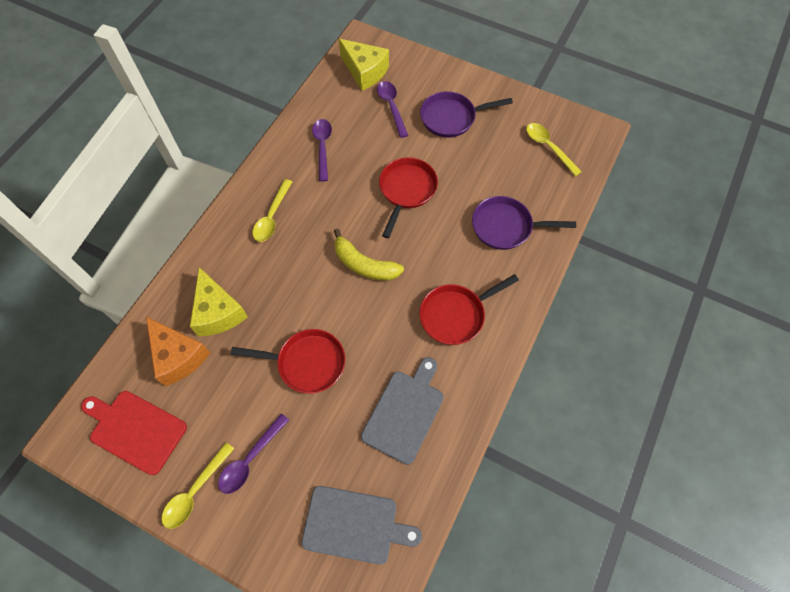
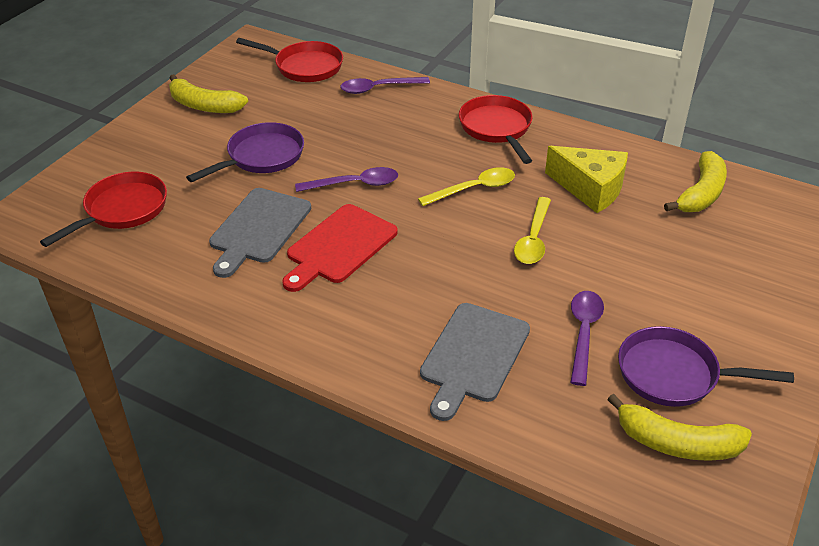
orange cheese: 1 -> 0
yellow banana: 1 -> 3
yellow cheese: 2 -> 1
yellow spoon: 3 -> 2

